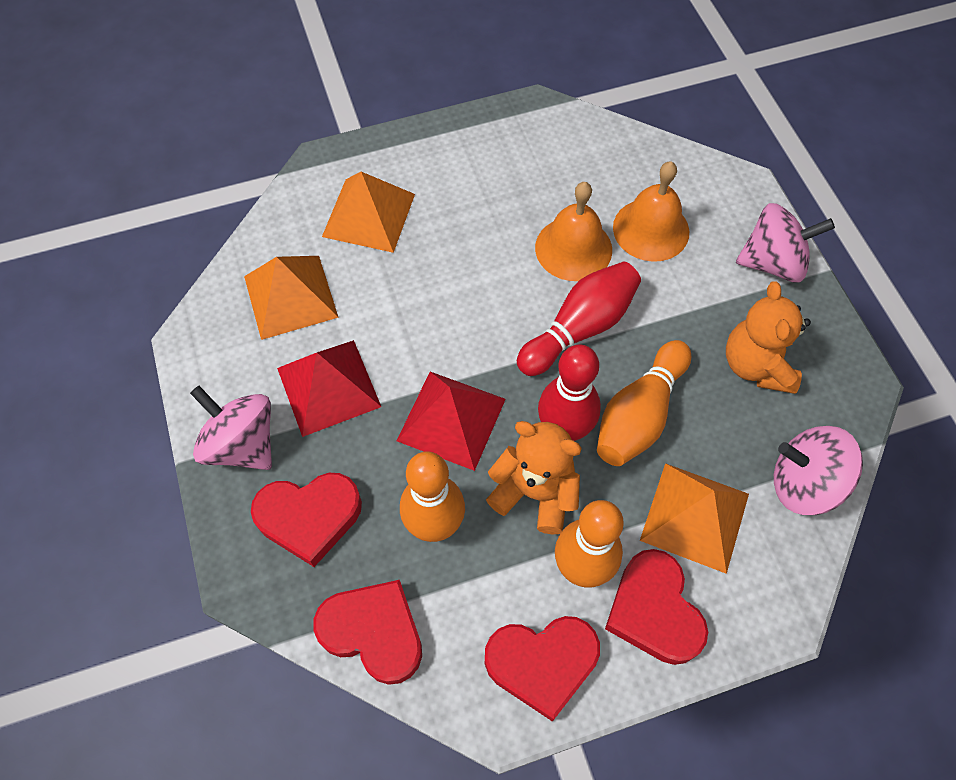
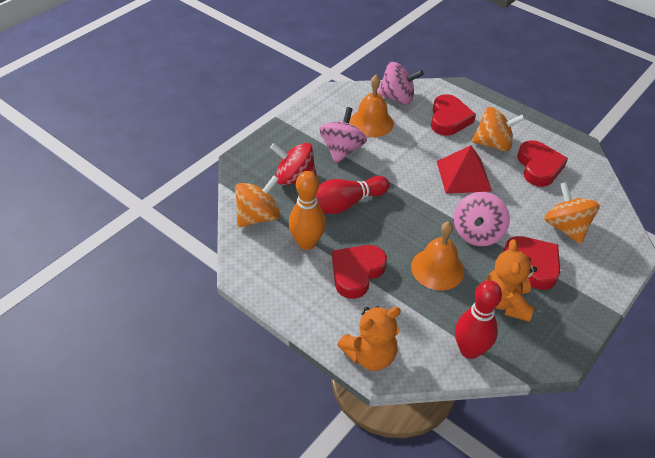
orange bowling pin: 3 -> 1
orange pyramid: 3 -> 0
orange spinning top: 0 -> 3
red pyramid: 2 -> 1
red spinning top: 0 -> 1

